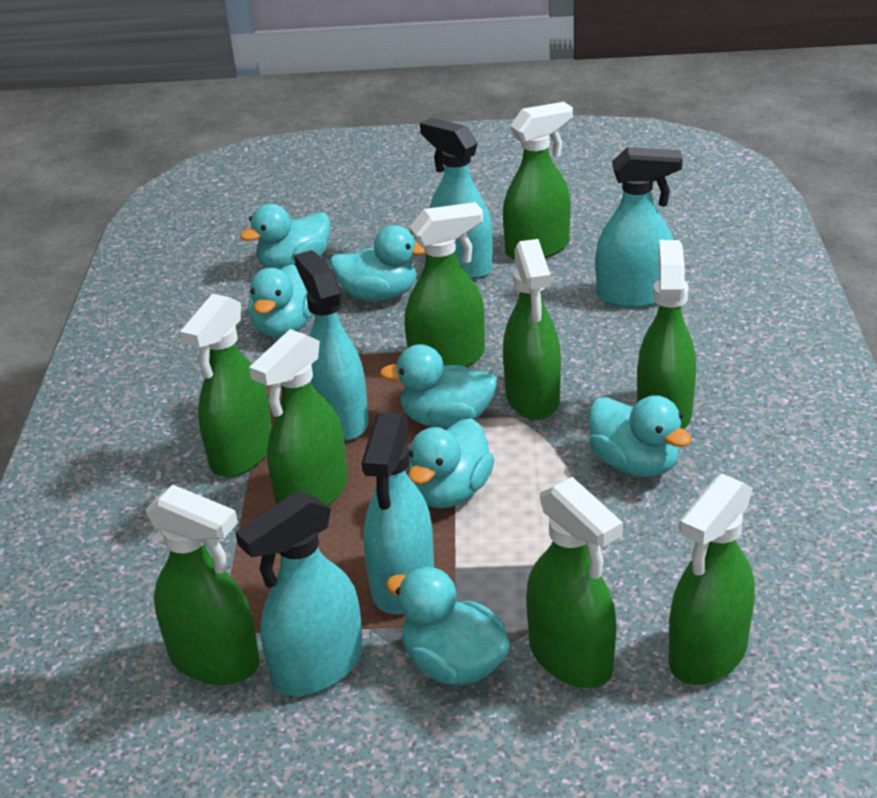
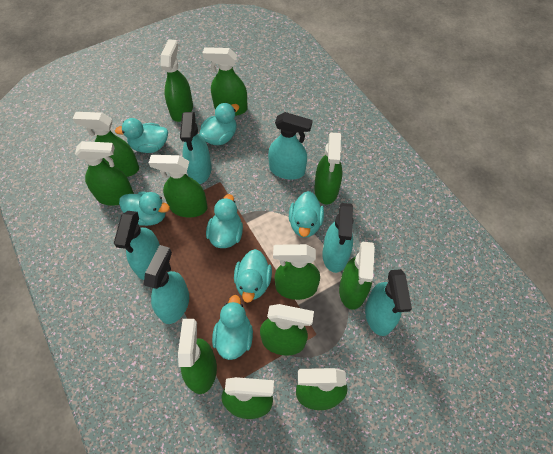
green spray bottle: 9 -> 12
turquoise spray bottle: 5 -> 6

